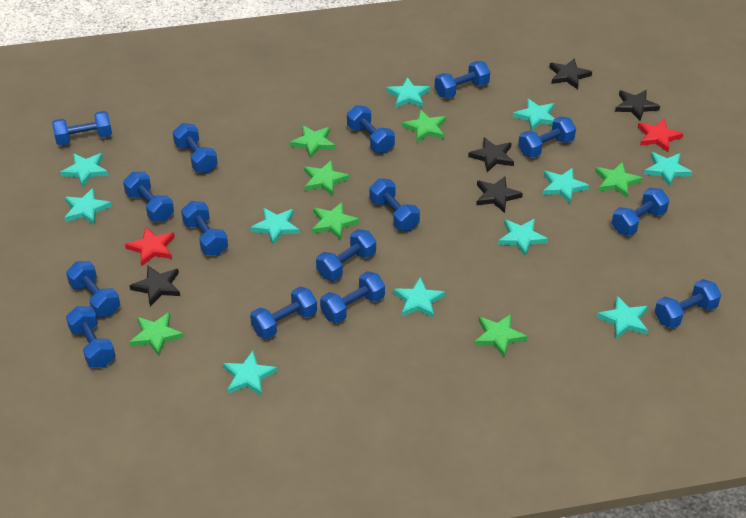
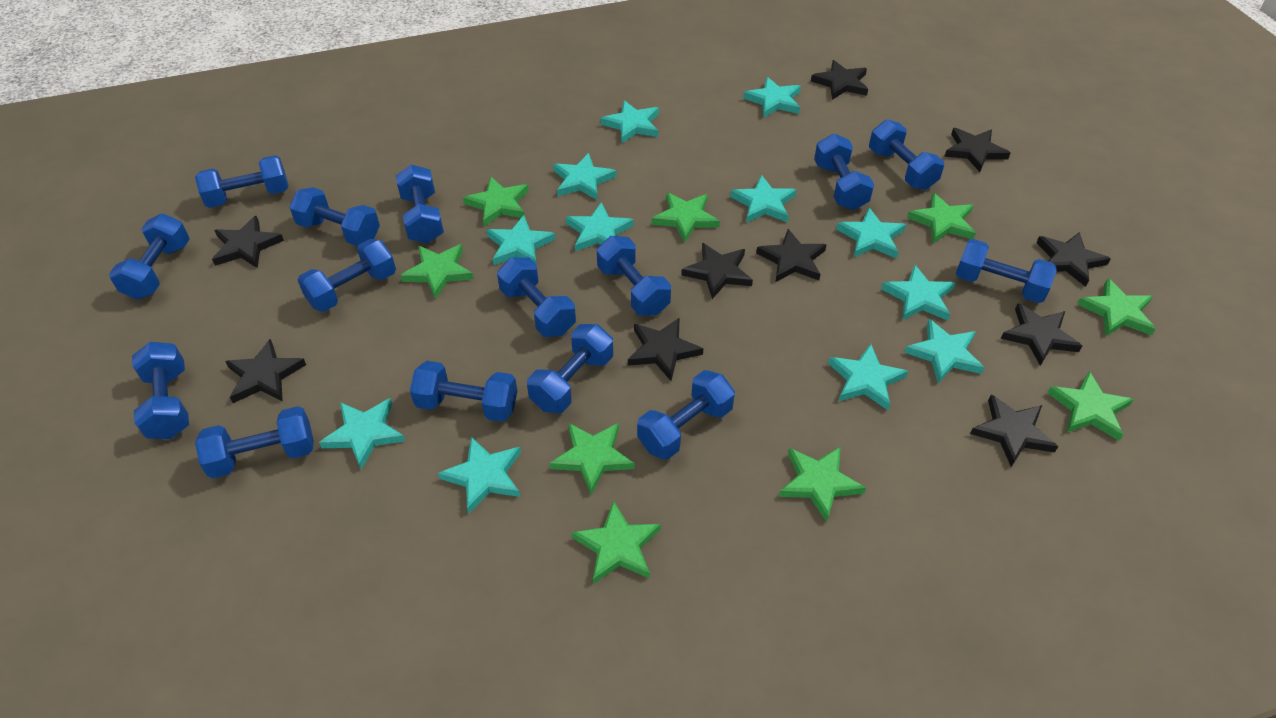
black star: 5 -> 10
green star: 7 -> 9
red star: 2 -> 0
turquoise star: 11 -> 12

